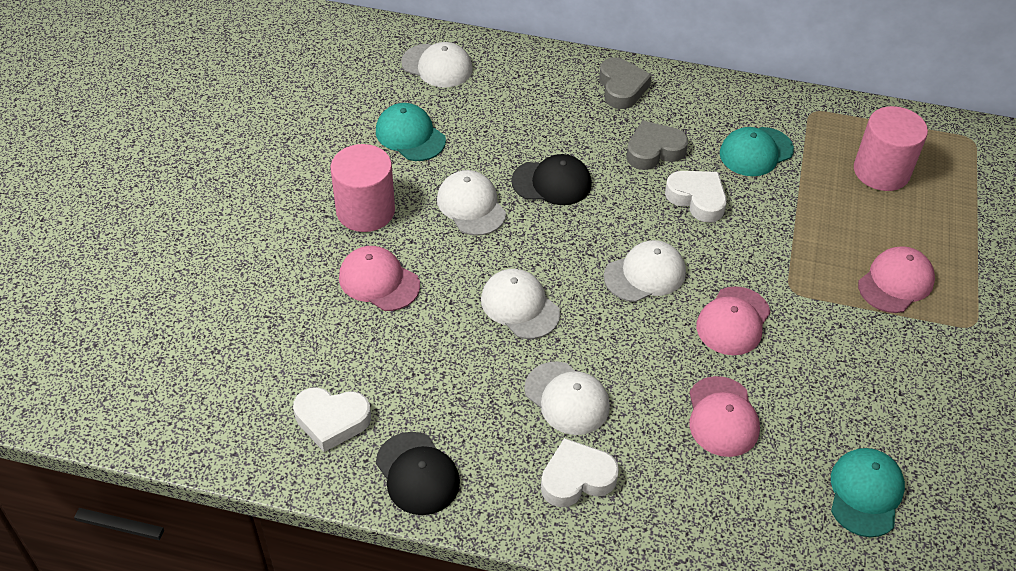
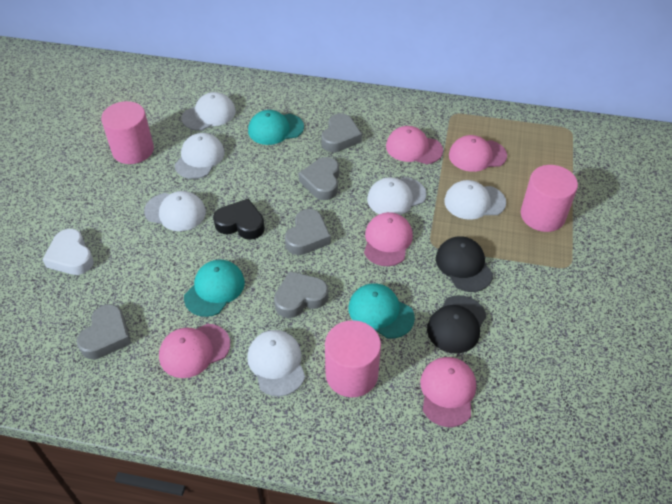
black heart: 0 -> 1
grey heart: 2 -> 5
pink cap: 4 -> 5
pink cylinder: 2 -> 3
white cap: 5 -> 6
white heart: 3 -> 1

